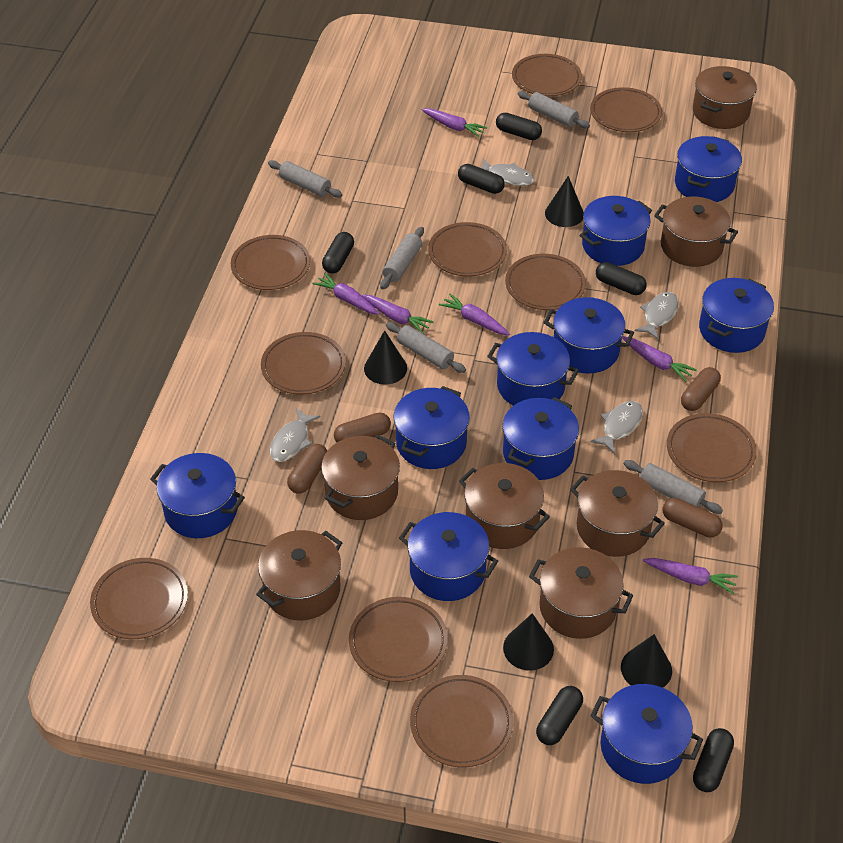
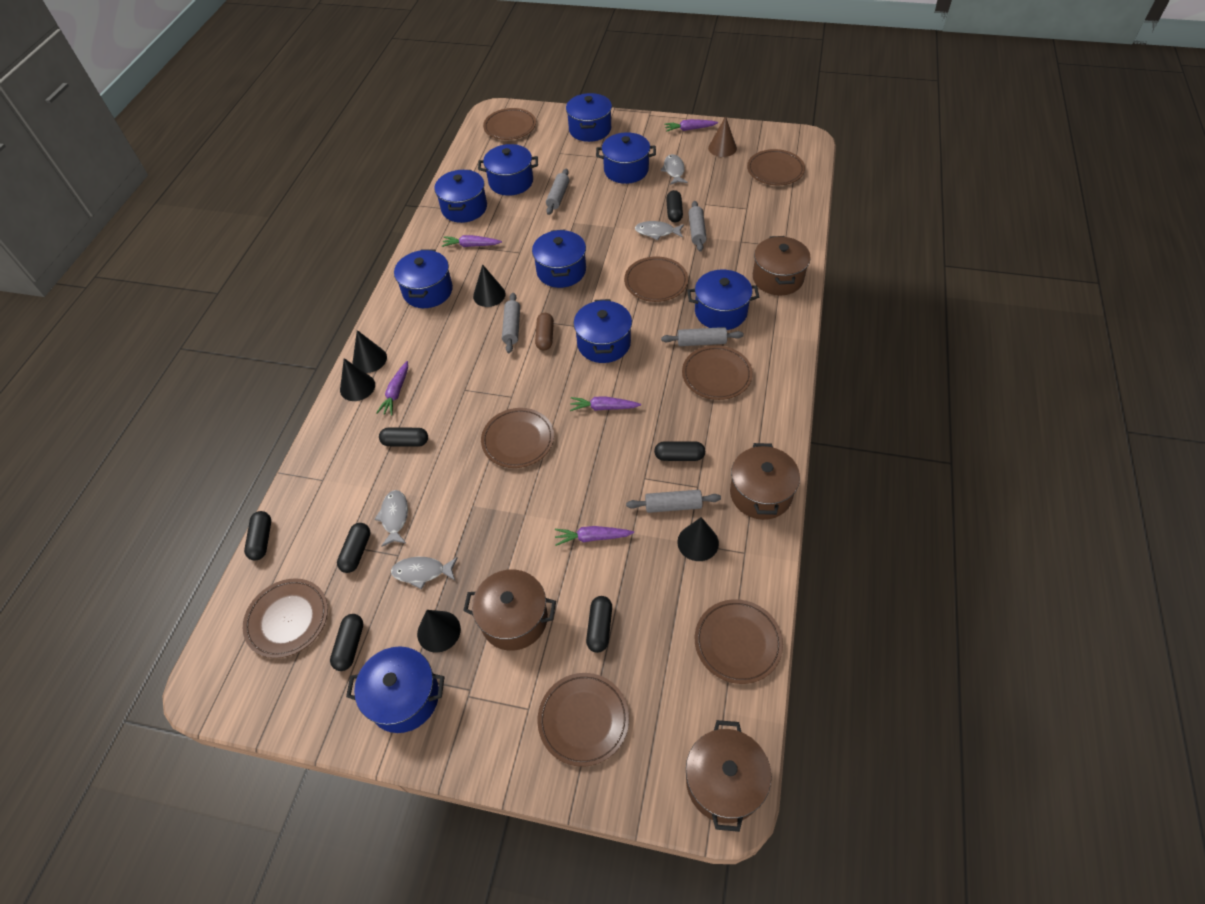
black capsule: 6 -> 7
black cone: 4 -> 5
blue pot: 10 -> 9
brown capsule: 4 -> 1
brown cone: 0 -> 1
brown plate: 10 -> 8
brown pot: 7 -> 4
purple carrot: 6 -> 5

